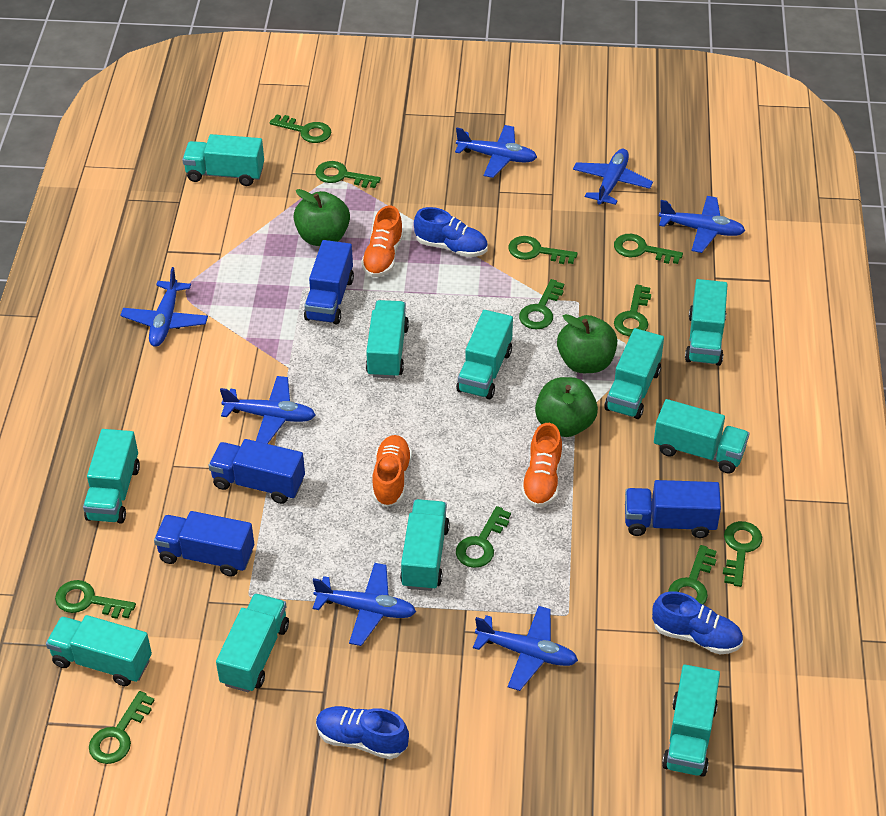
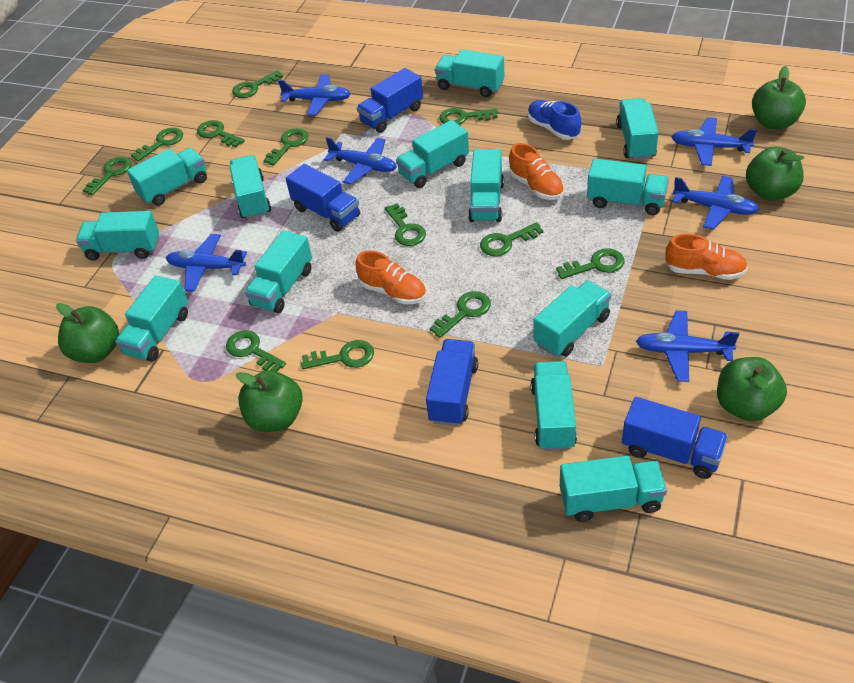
blue plane: 7 -> 6
blue shoe: 3 -> 1
green apple: 3 -> 5
green key: 11 -> 12
turquoise truck: 11 -> 13

